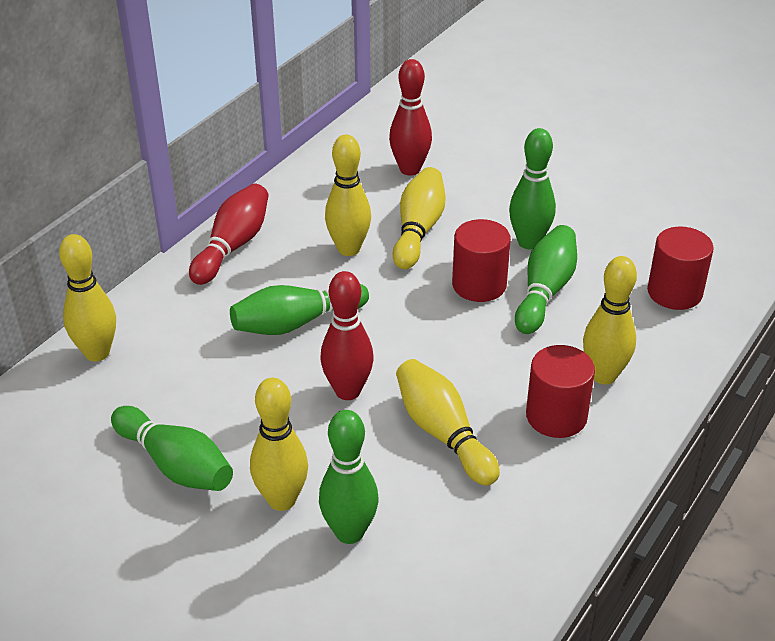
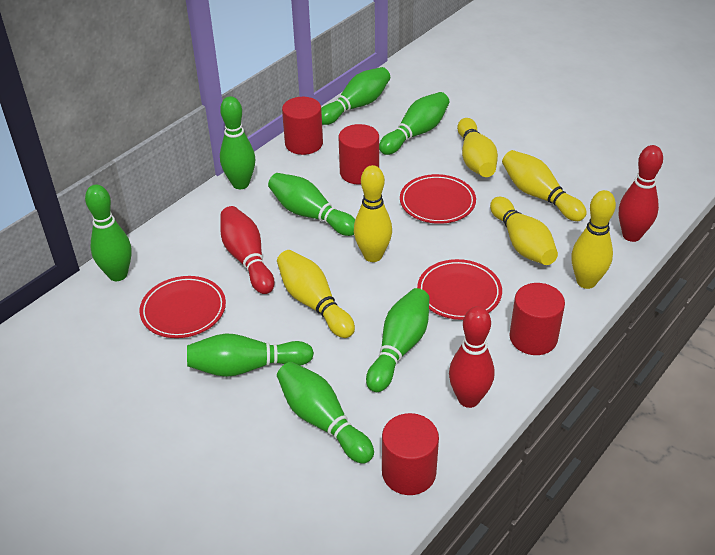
green bowling pin: 5 -> 8
red cylinder: 3 -> 4
red plate: 0 -> 3

